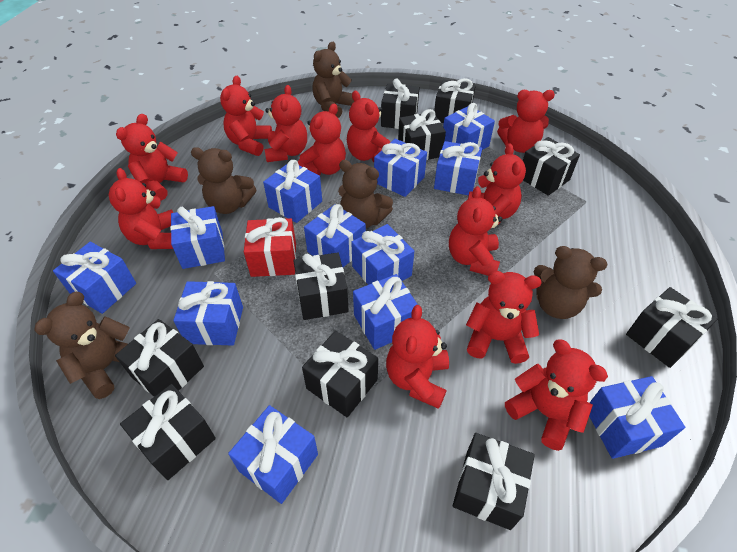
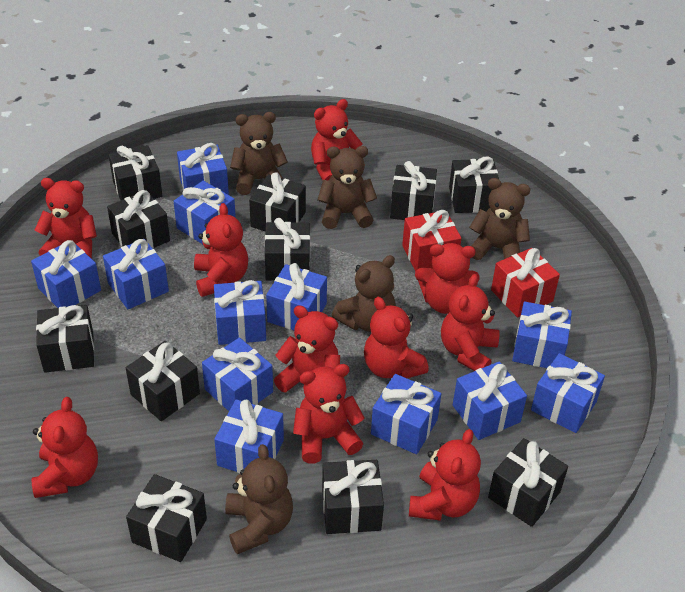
black gift: 10 -> 11
red gift: 1 -> 2
red teddy bear: 12 -> 10

